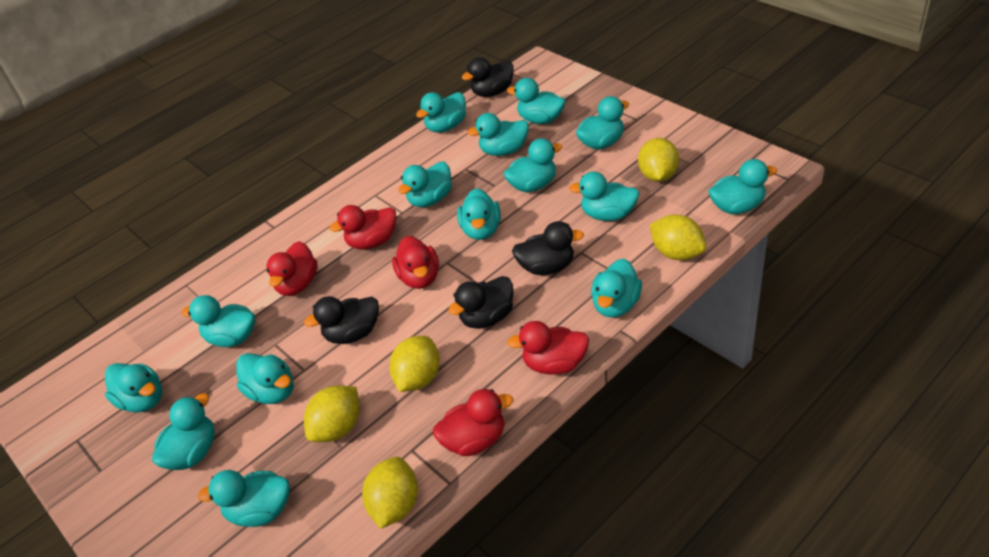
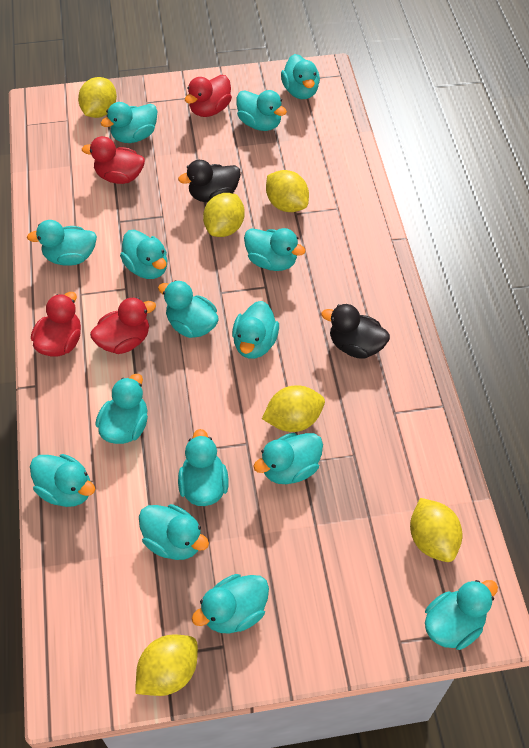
black duck: 4 -> 2
red duck: 5 -> 4
yellow lemon: 5 -> 6

